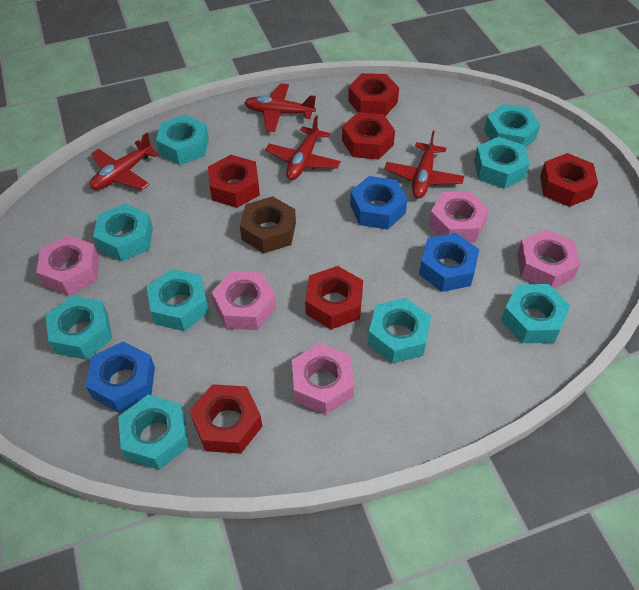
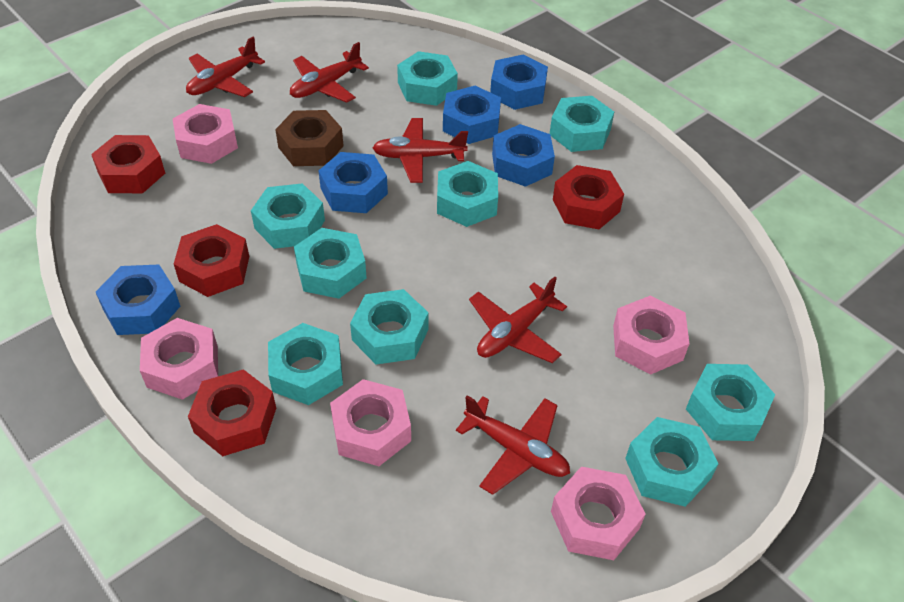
blue nut: 3 -> 5
red nut: 6 -> 4
red plane: 4 -> 5

